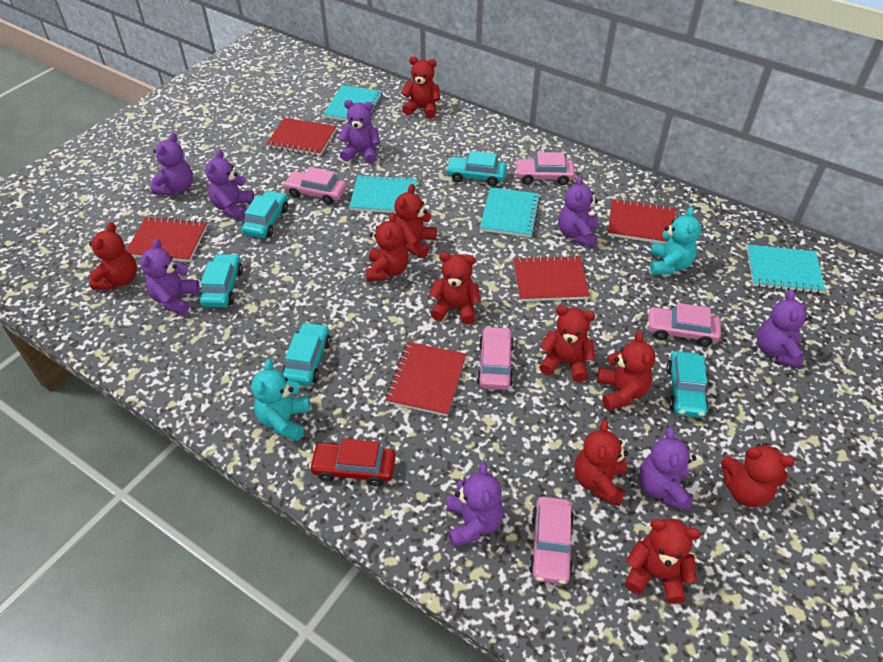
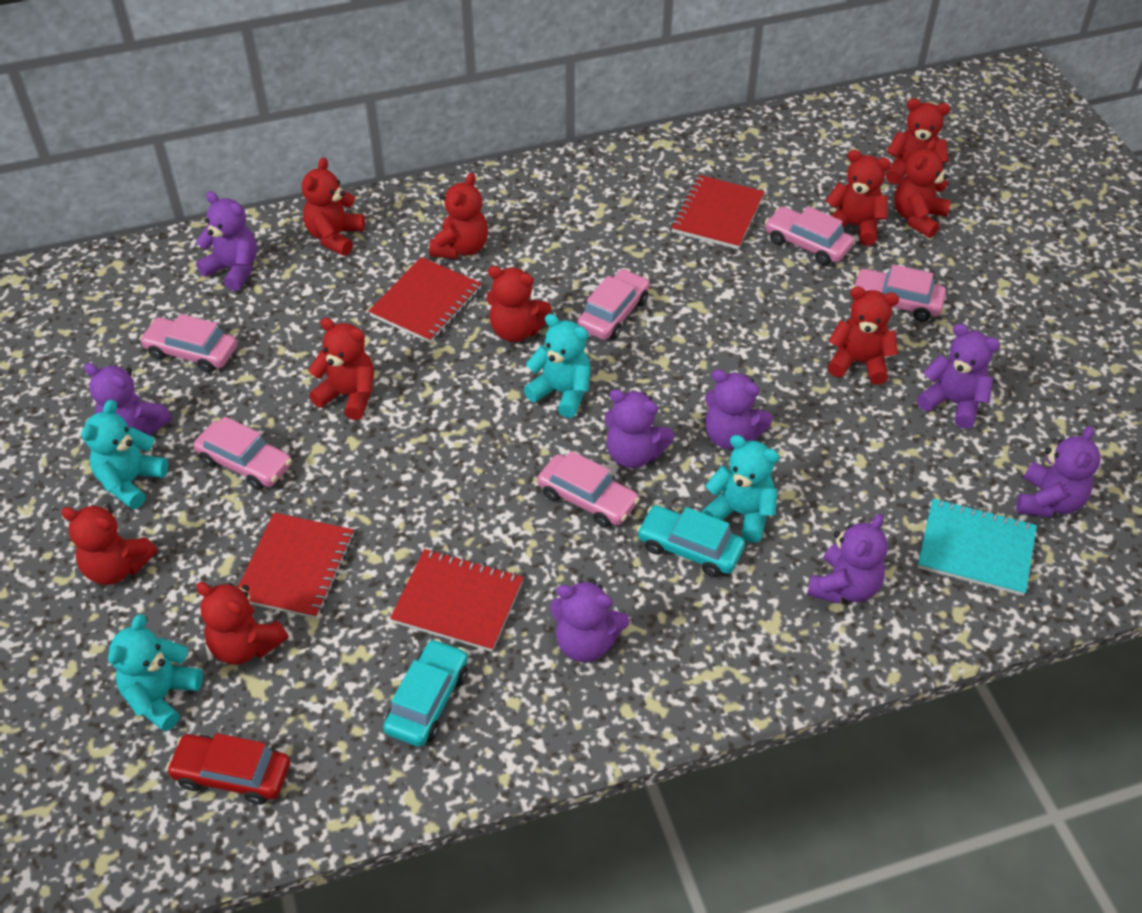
pink car: 5 -> 6
red notebook: 5 -> 4
turquoise car: 5 -> 2
turquoise notebook: 4 -> 1
turquoise teddy bear: 2 -> 4

